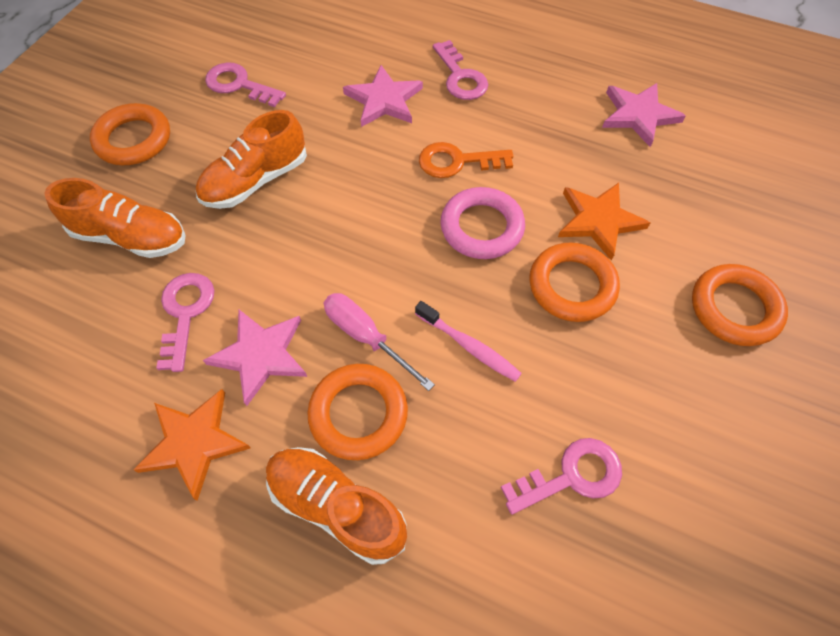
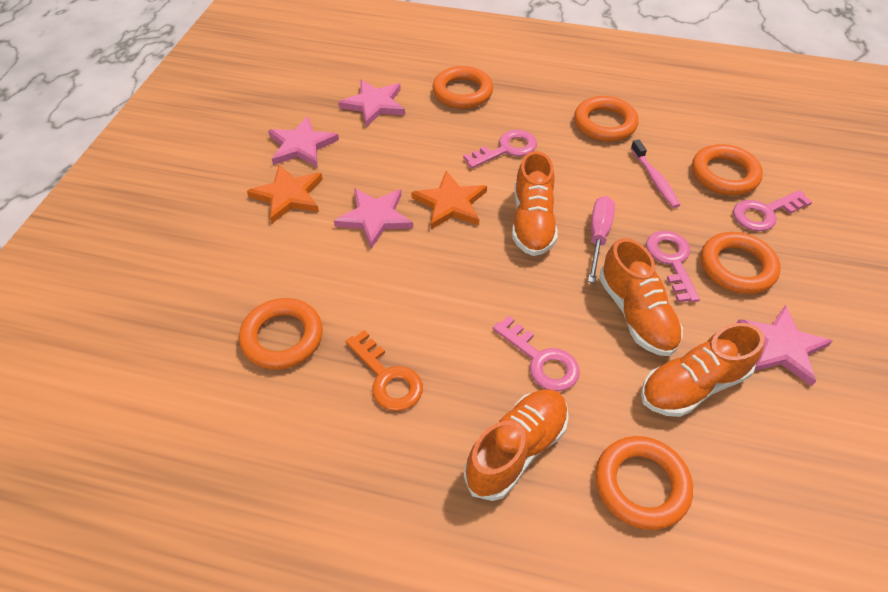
orange ring: 4 -> 6
orange shoe: 3 -> 4
pink ring: 1 -> 0
pink star: 3 -> 4

